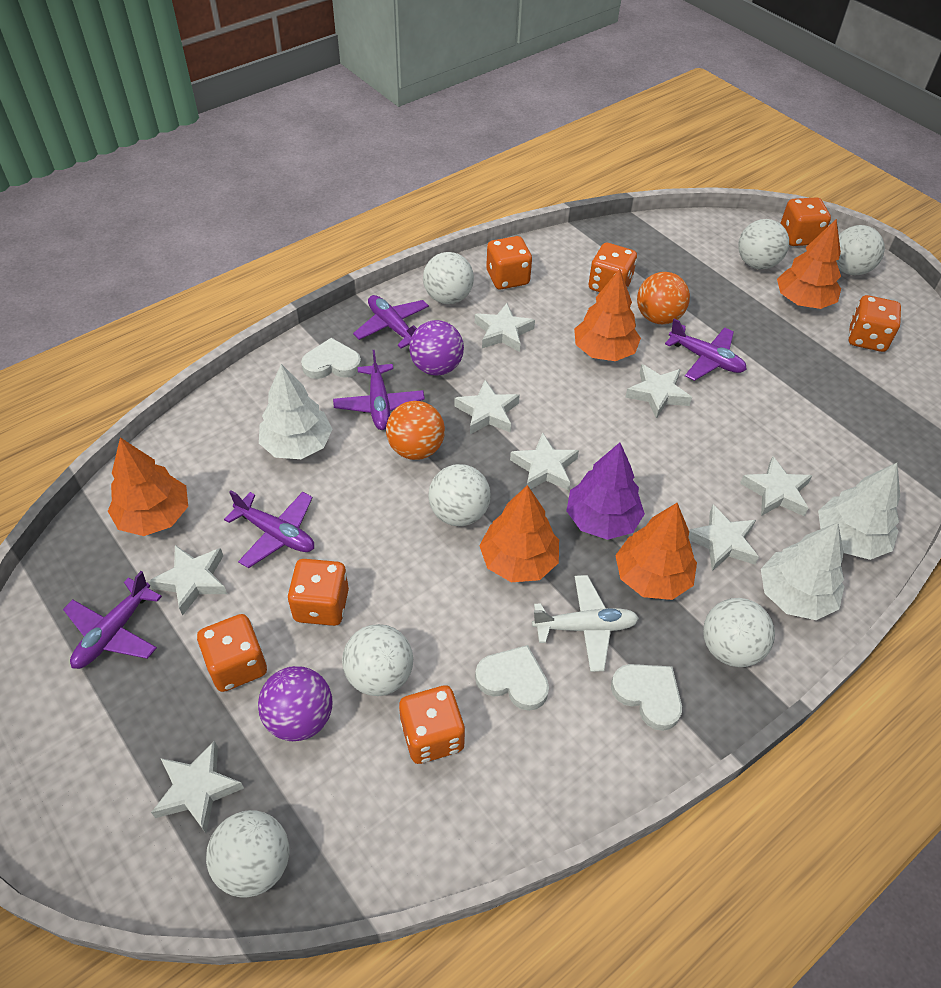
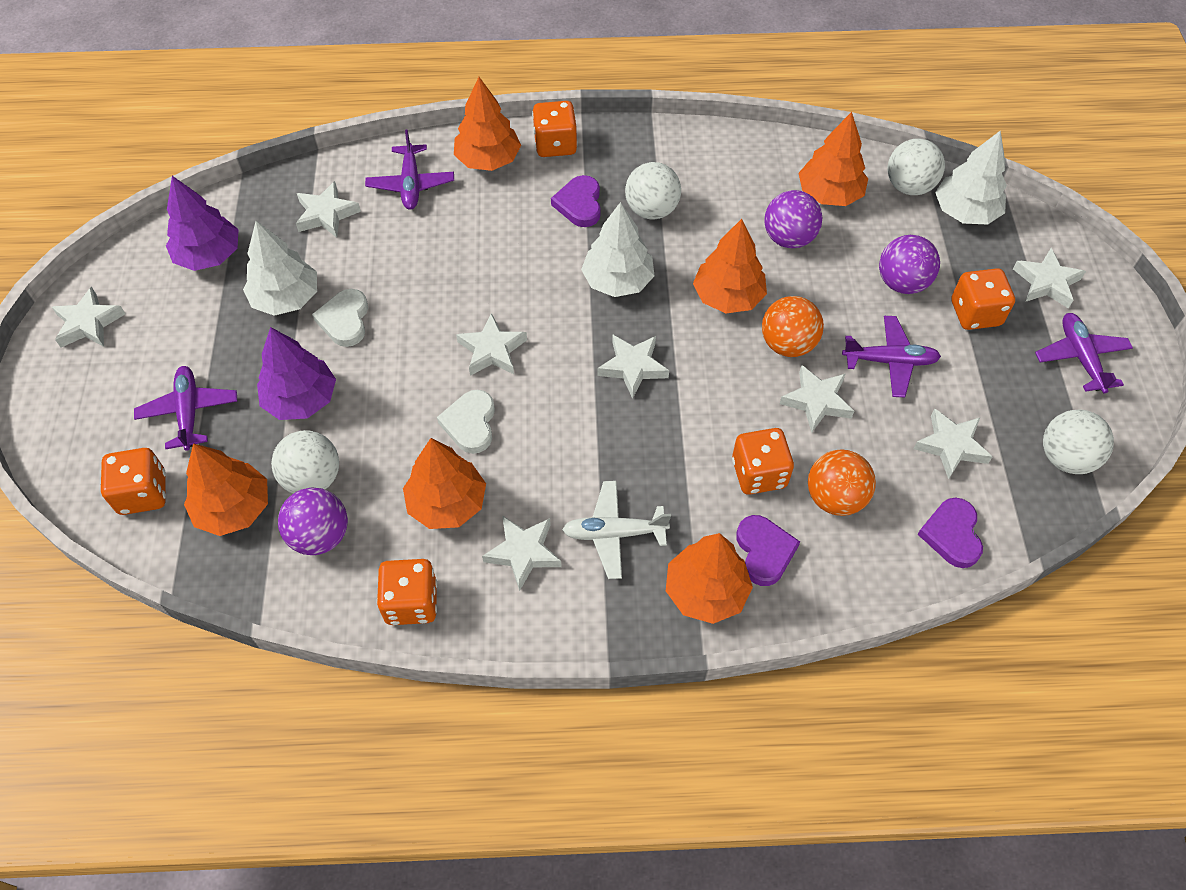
orange dice: 7 -> 5
orange tree: 5 -> 6
purple ball: 2 -> 3
purple heart: 0 -> 3
purple plane: 5 -> 4
purple tree: 1 -> 2
white ball: 7 -> 4
white heart: 3 -> 2

